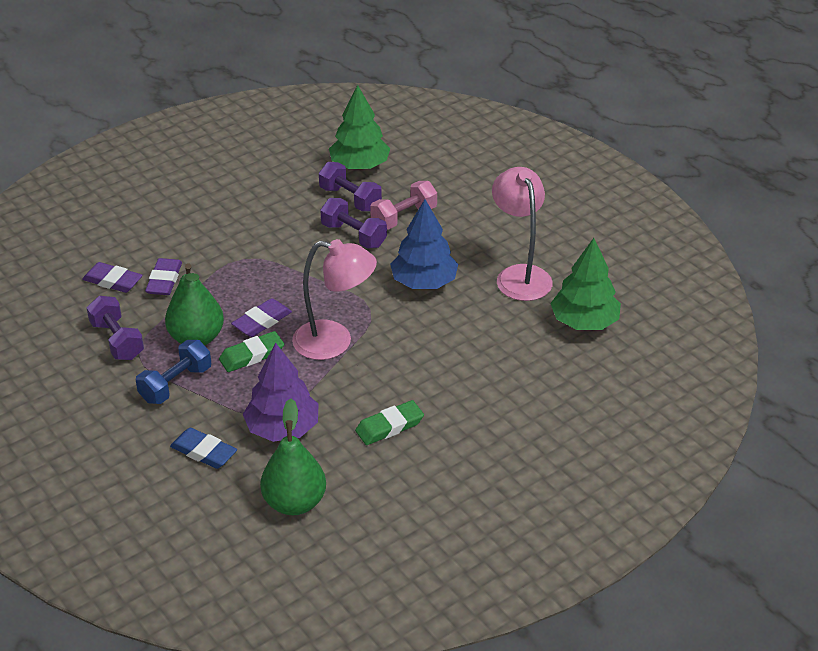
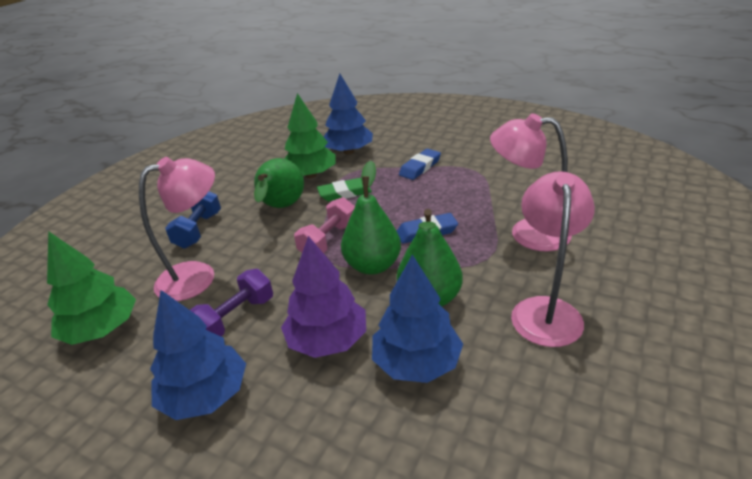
blue eraser: 1 -> 2
blue tree: 1 -> 3
green eraser: 2 -> 1
green pear: 2 -> 3
pink lamp: 2 -> 3
purple dumbbell: 3 -> 1
purple eraser: 3 -> 0

